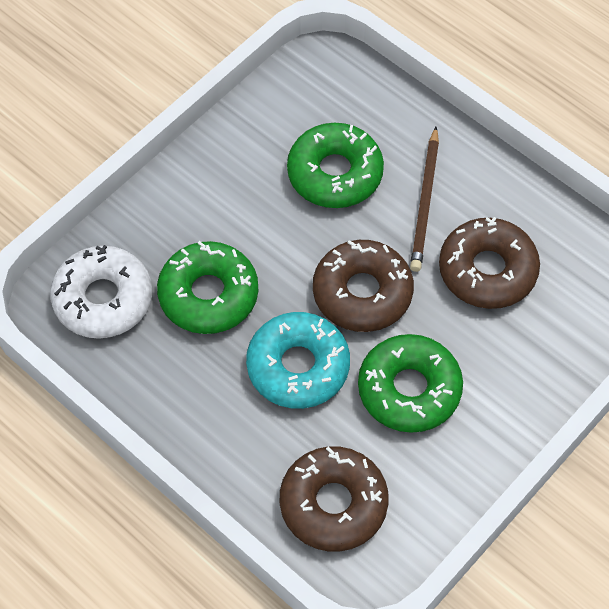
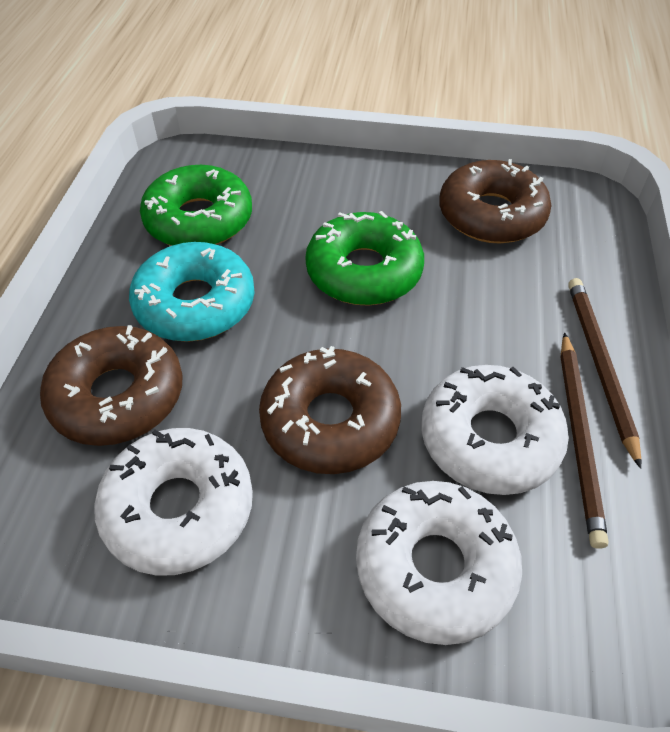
brown pencil: 1 -> 2
green donut: 3 -> 2
white donut: 1 -> 3

